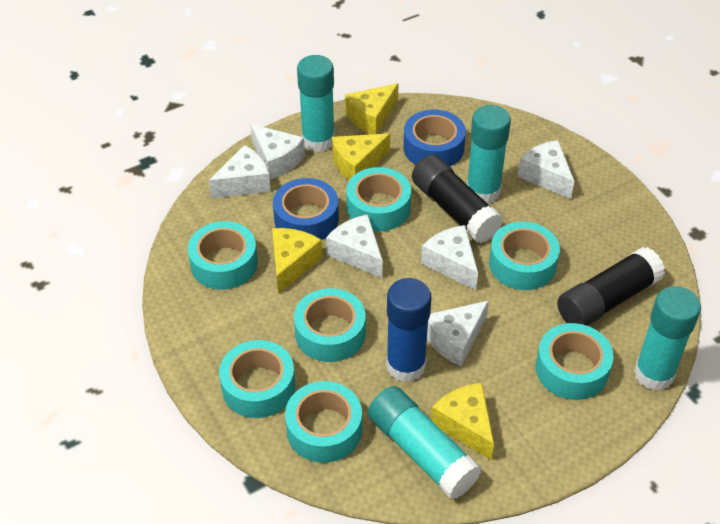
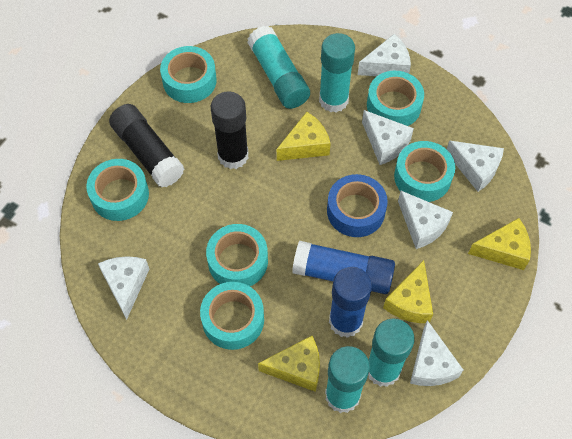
blue glue stick: 1 -> 2
blue tape: 2 -> 1
turquoise tape: 7 -> 6

